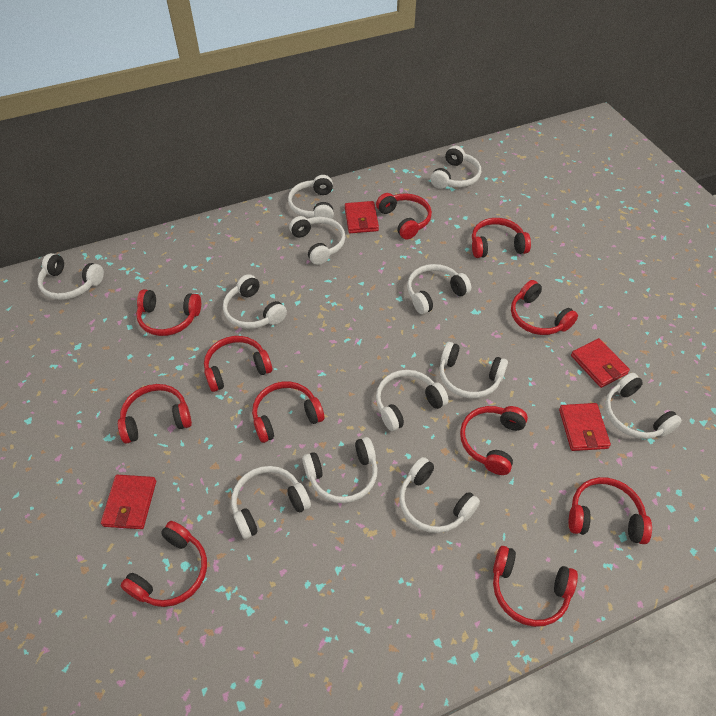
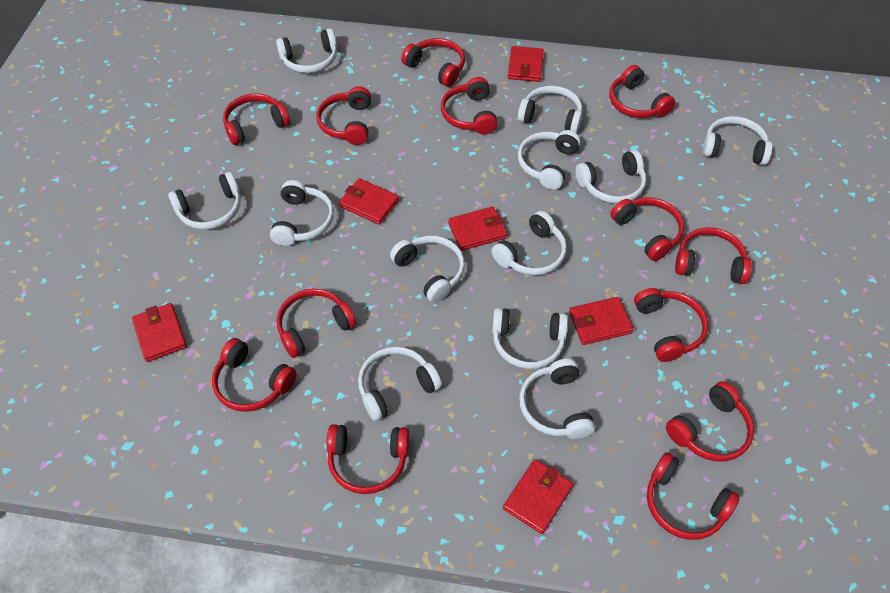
red headphones: 11 -> 13
red wallet: 4 -> 6

